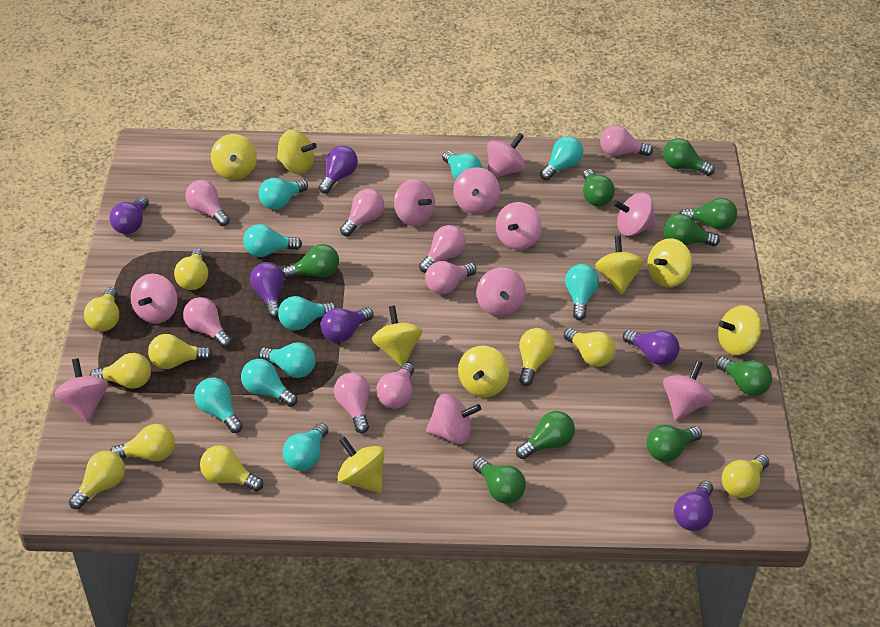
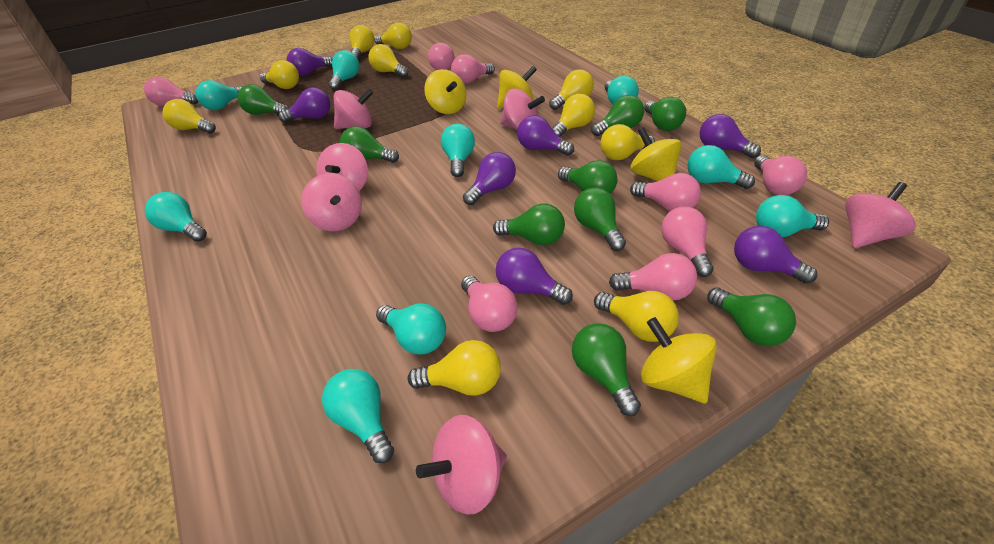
pink spinning top: 10 -> 6
purple light bulb: 6 -> 7
turquoise light bulb: 10 -> 9
yellow spinning top: 8 -> 4

